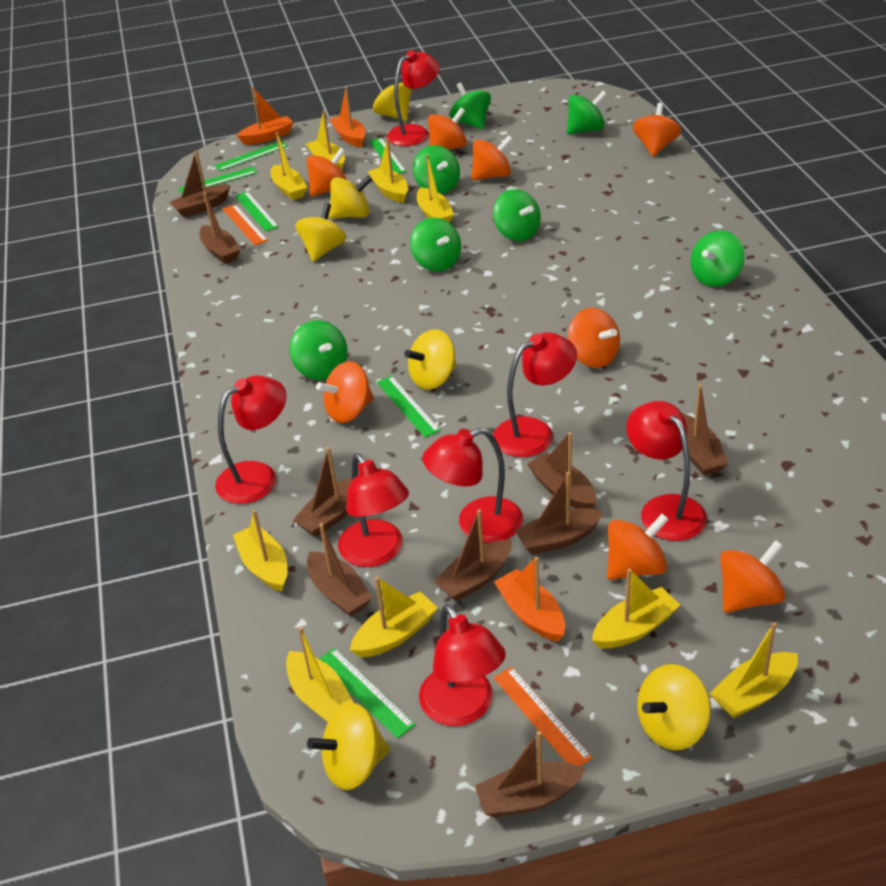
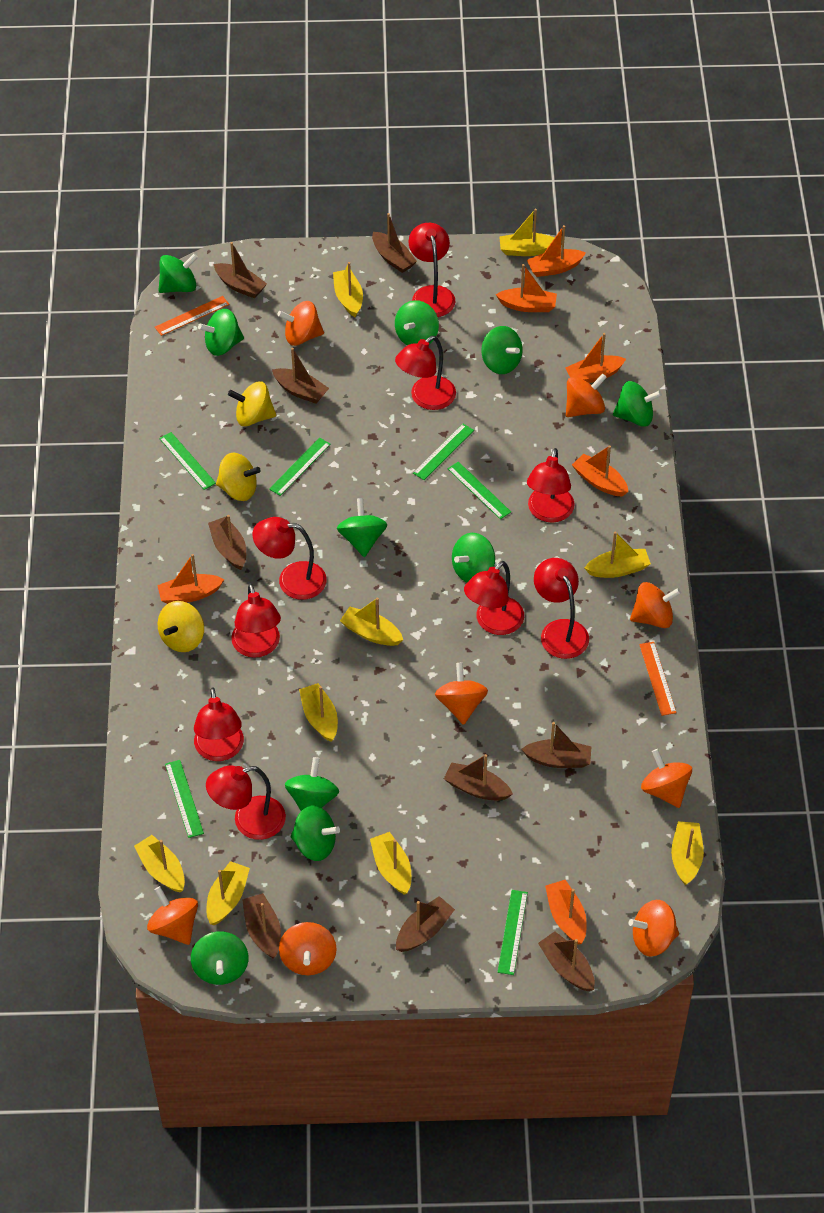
green spinning top: 7 -> 10
orange boat: 3 -> 6
red lamp: 7 -> 9
yellow spinning top: 6 -> 3

